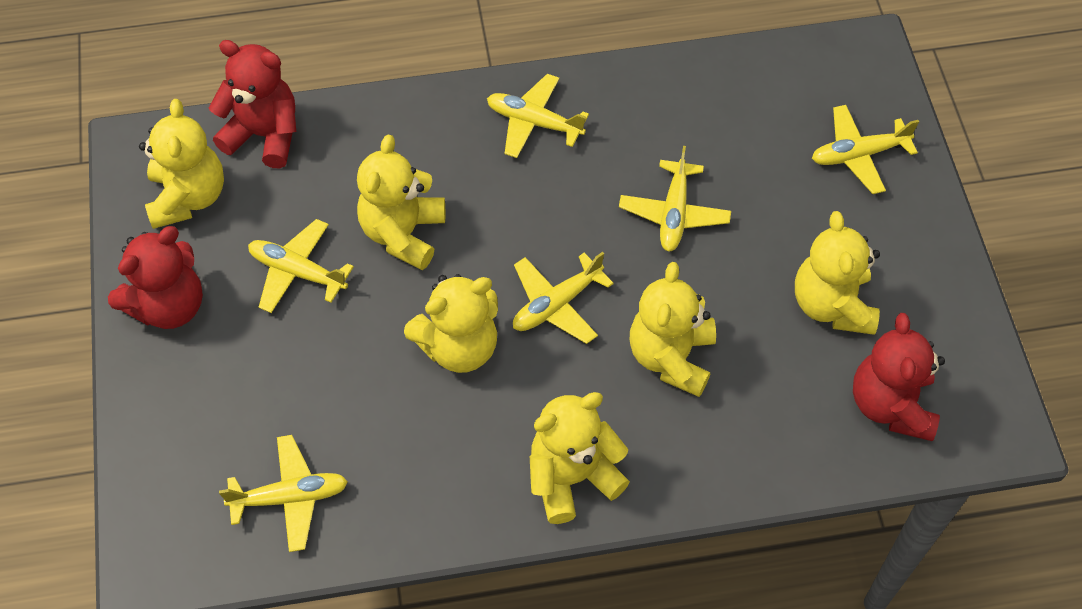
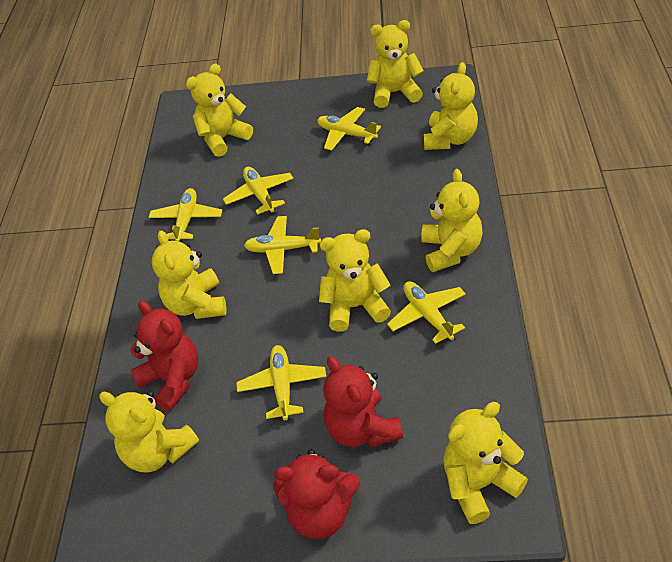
yellow teddy bear: 6 -> 8

